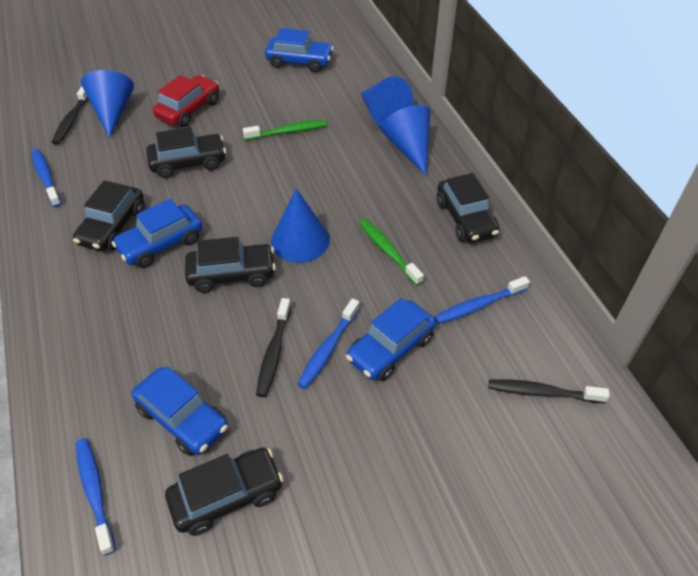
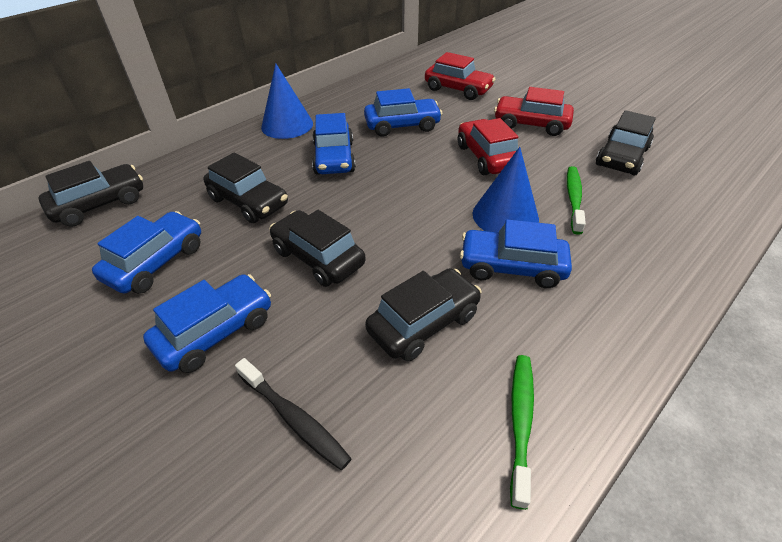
black toothbrush: 3 -> 1
blue car: 4 -> 5
blue cone: 4 -> 2
blue toothbrush: 4 -> 0
red car: 1 -> 3

